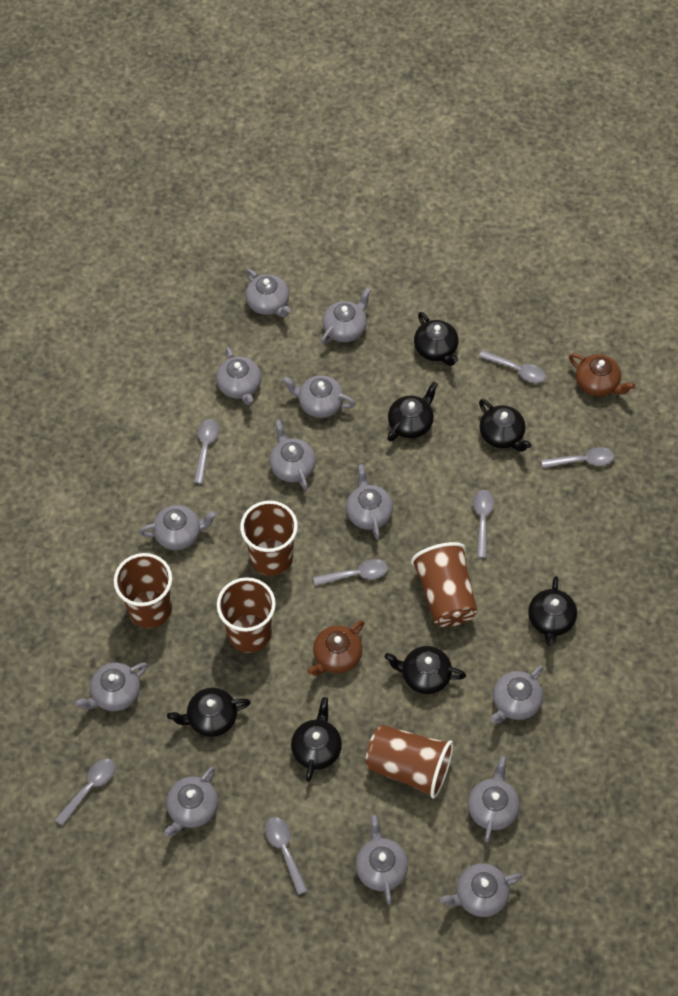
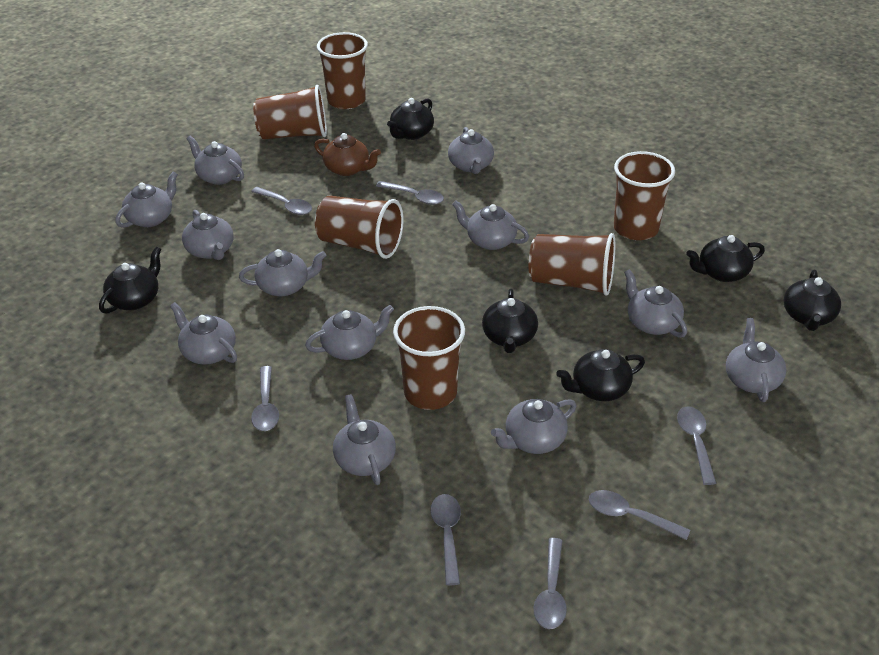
black teapot: 7 -> 6
brown cup: 5 -> 6
brown teapot: 2 -> 1
grey teapot: 13 -> 12

